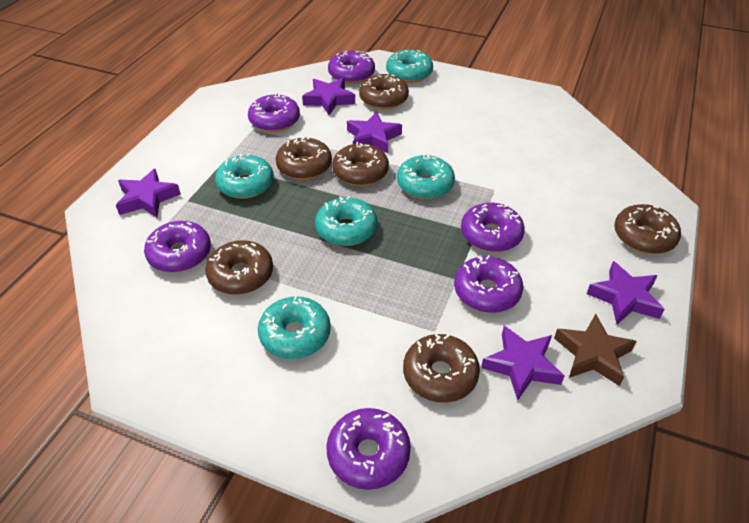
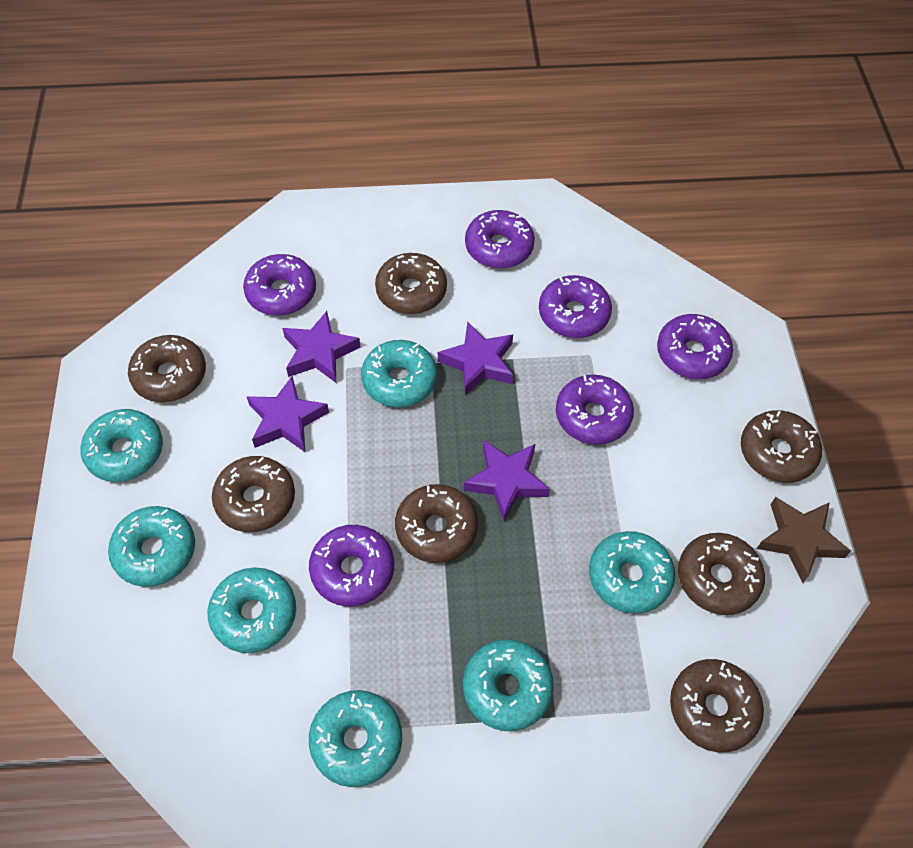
brown donut: 6 -> 7
purple star: 5 -> 4
turquoise donut: 5 -> 7

